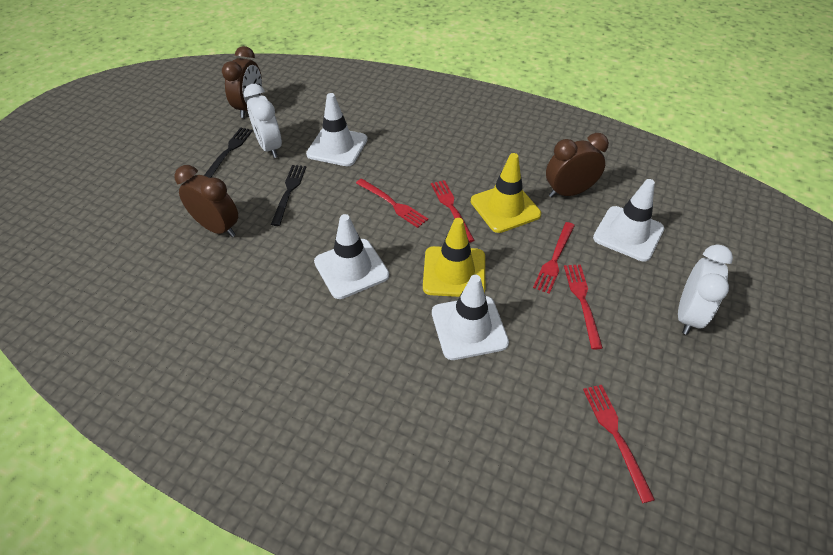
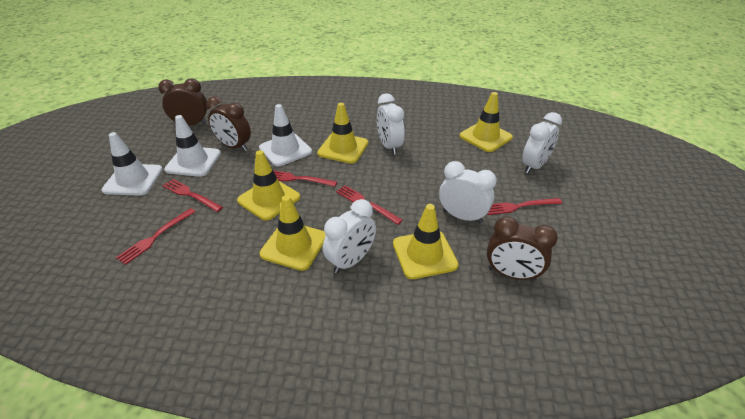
black fork: 2 -> 0
white clock: 2 -> 4
white traffic cone: 4 -> 3
yellow traffic cone: 2 -> 5

